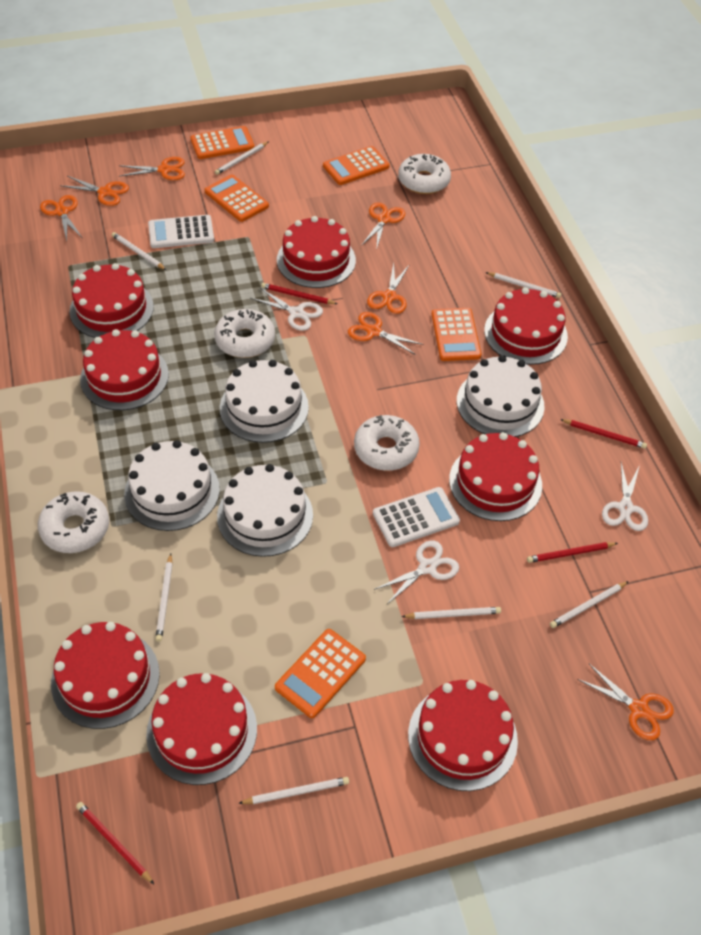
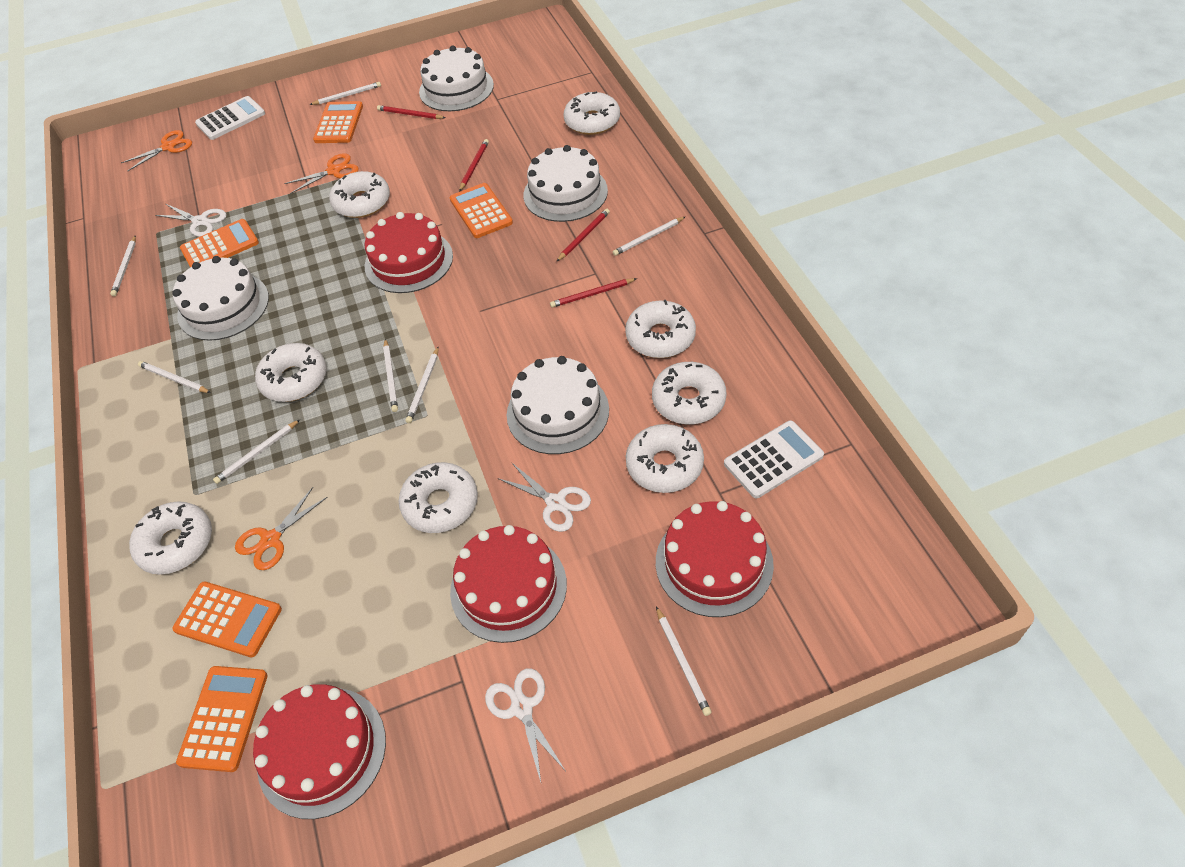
orange scissors: 7 -> 3
red cake: 8 -> 4
white donut: 4 -> 8
white pencil: 7 -> 8

